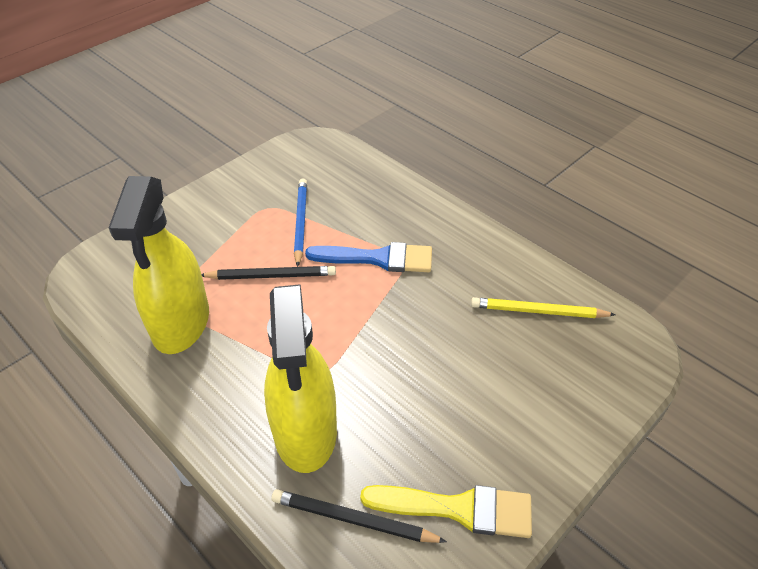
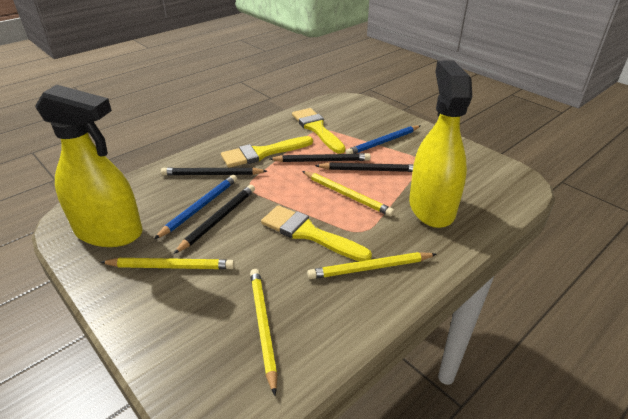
black pencil: 2 -> 4
blue brush: 1 -> 0
blue pencil: 1 -> 2
yellow brush: 1 -> 3
yellow pencil: 1 -> 4

